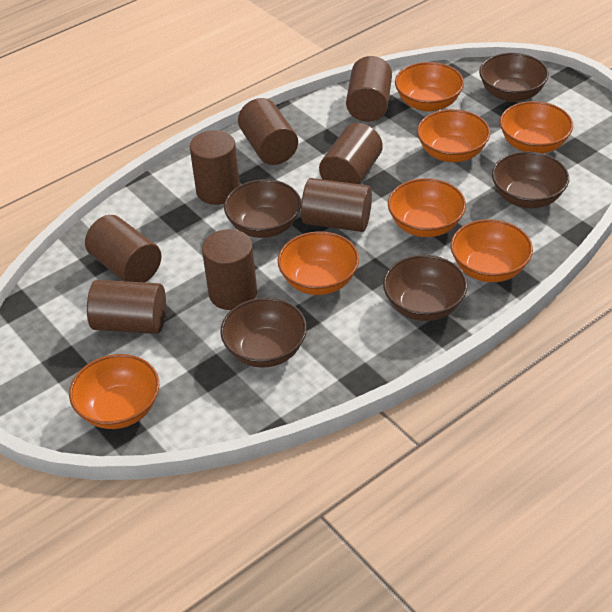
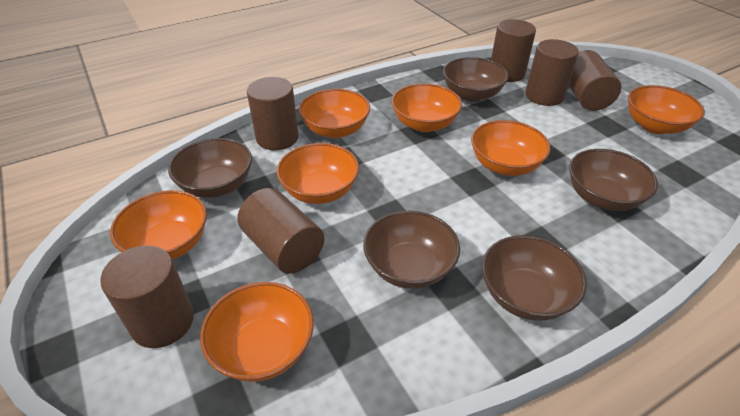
brown cylinder: 8 -> 6

